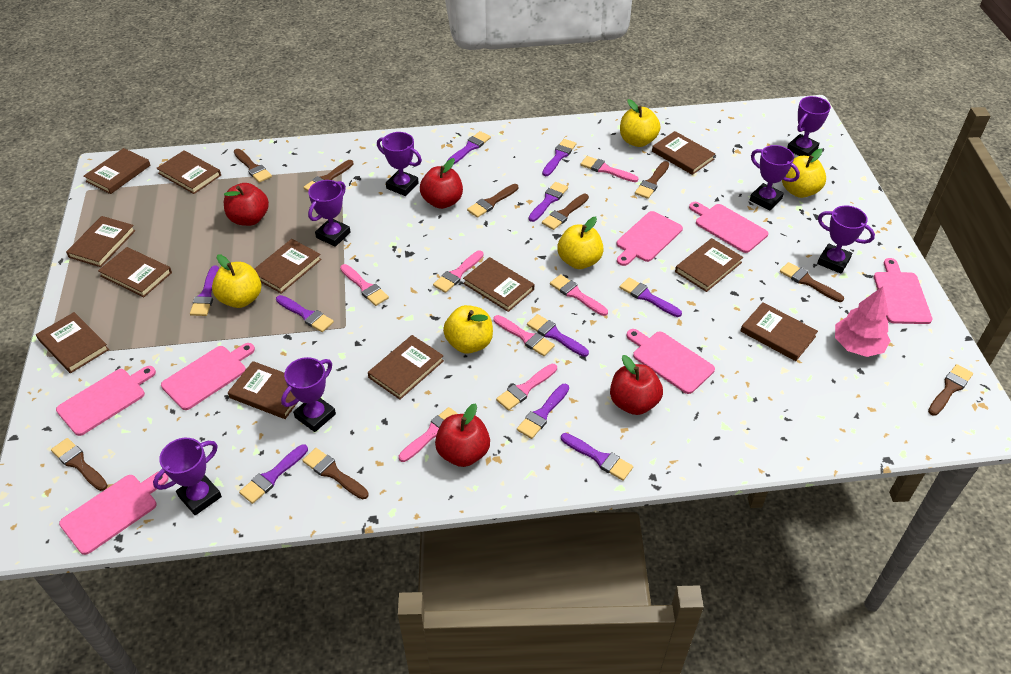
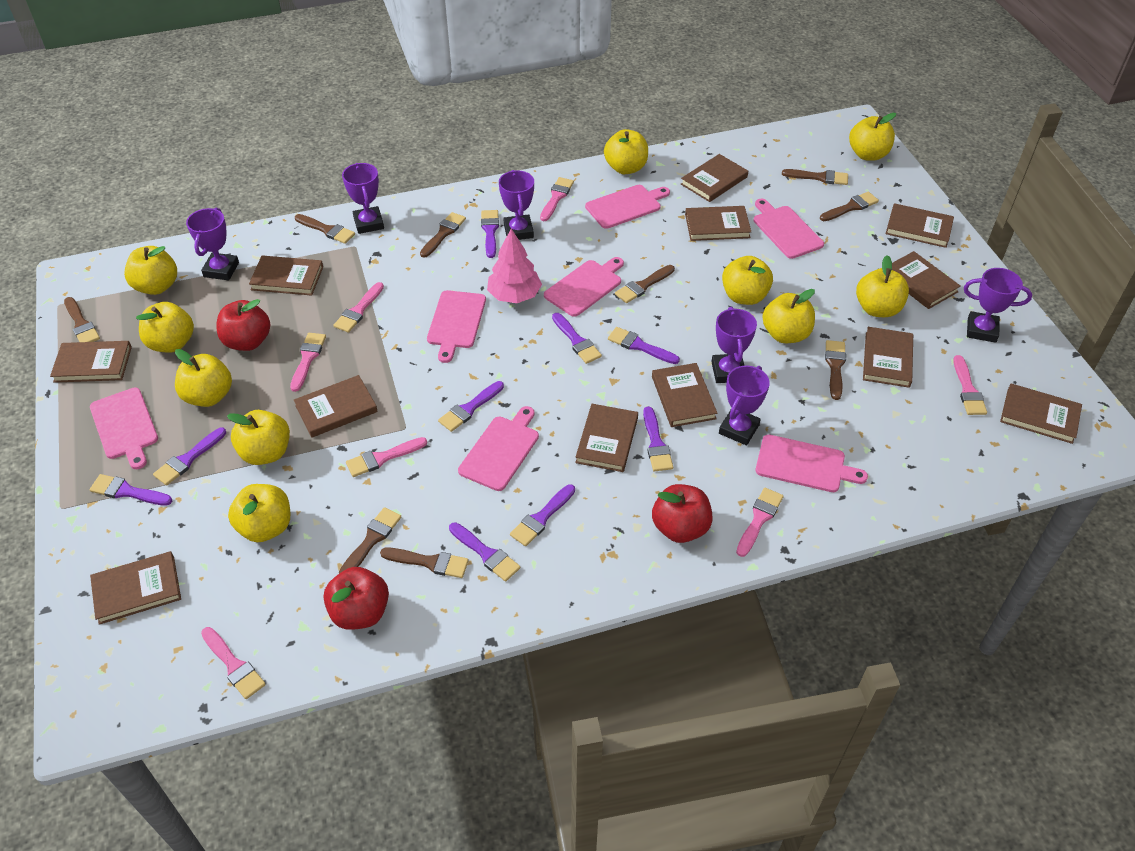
purple brush: 10 -> 9
purple trophy: 7 -> 6
red apple: 4 -> 3
yellow apple: 5 -> 10

